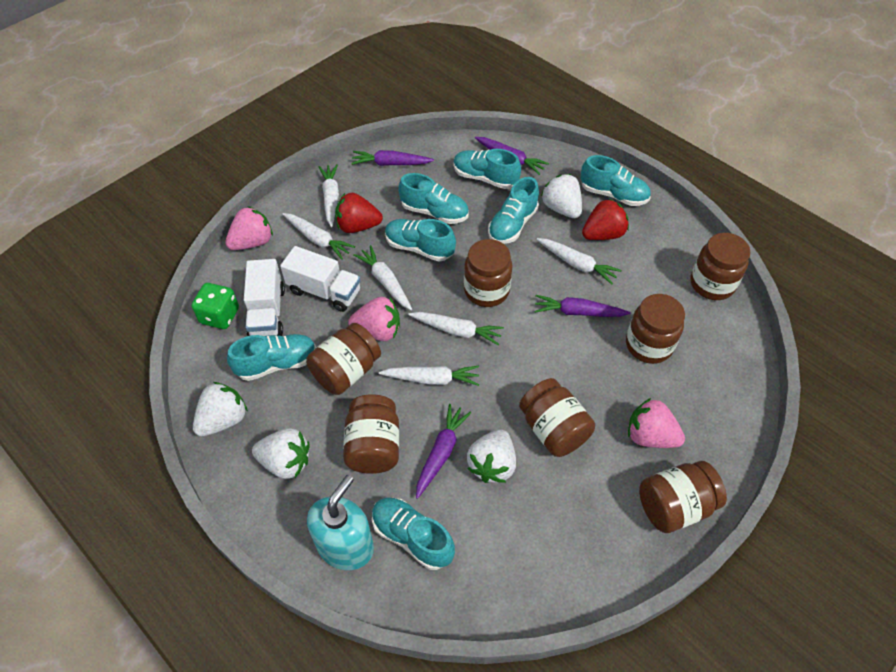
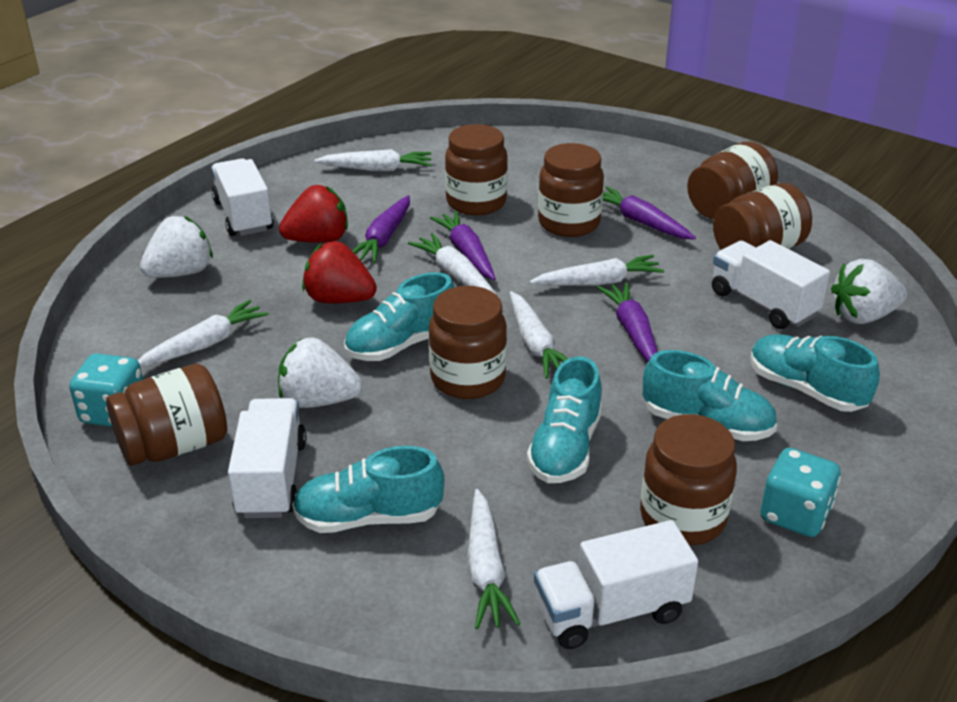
green dice: 1 -> 0
pink strawberry: 3 -> 0
turquoise dice: 0 -> 2
turquoise shoe: 7 -> 5
turquoise soap dispenser: 1 -> 0
white strawberry: 4 -> 3
white truck: 2 -> 4

